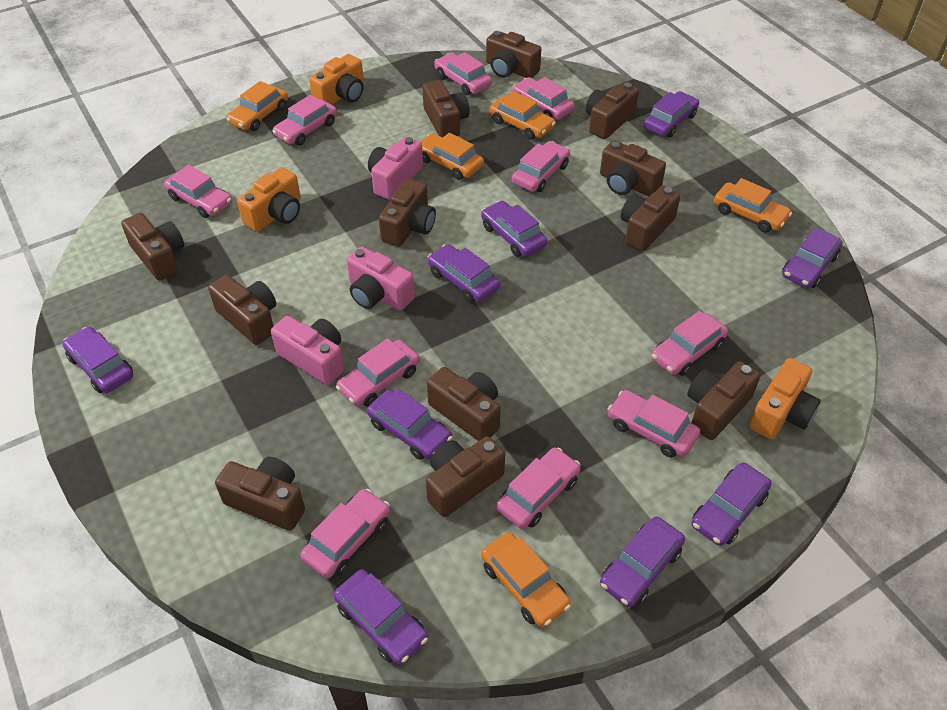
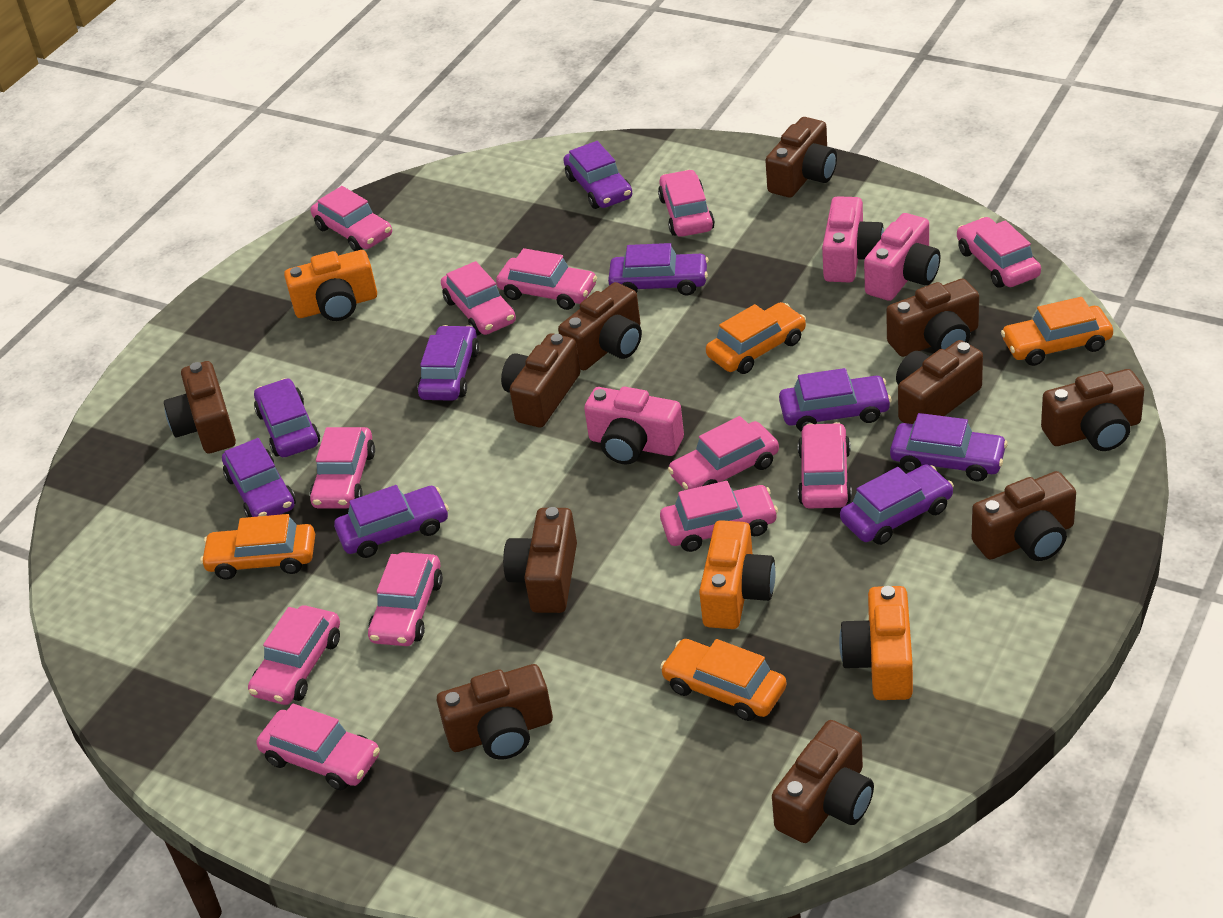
brown camera: 12 -> 11
orange car: 5 -> 4
pink car: 10 -> 12

